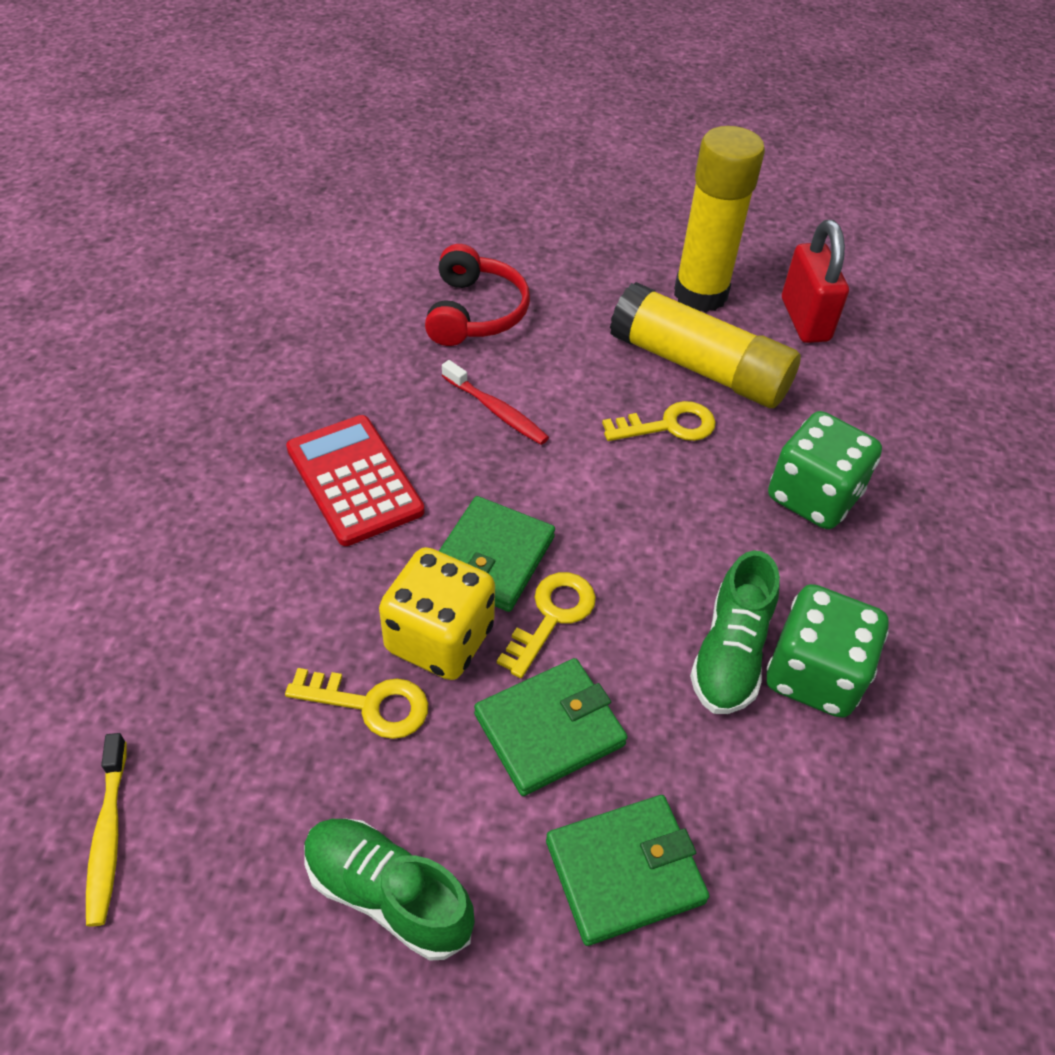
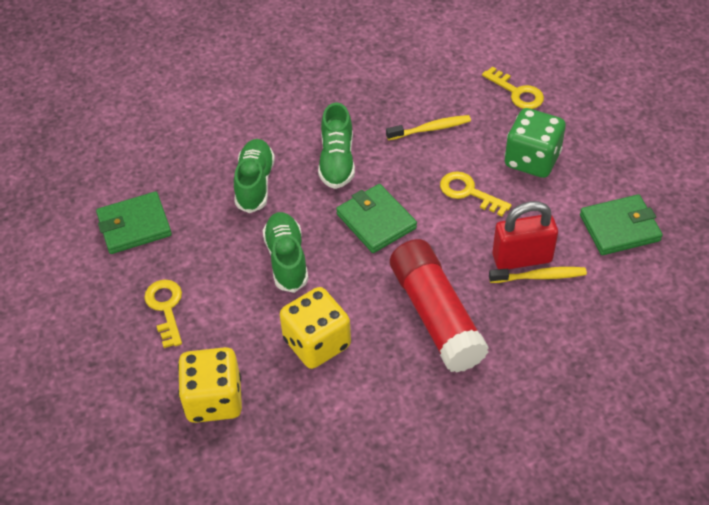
green dice: 2 -> 1
green shoe: 2 -> 3
red calculator: 1 -> 0
red glue stick: 0 -> 1
red headphones: 1 -> 0
red toothbrush: 1 -> 0
yellow dice: 1 -> 2
yellow glue stick: 2 -> 0
yellow toothbrush: 1 -> 2

